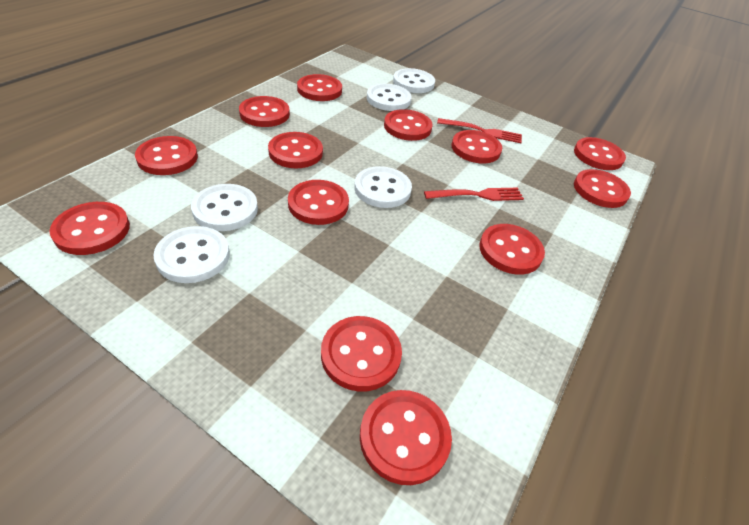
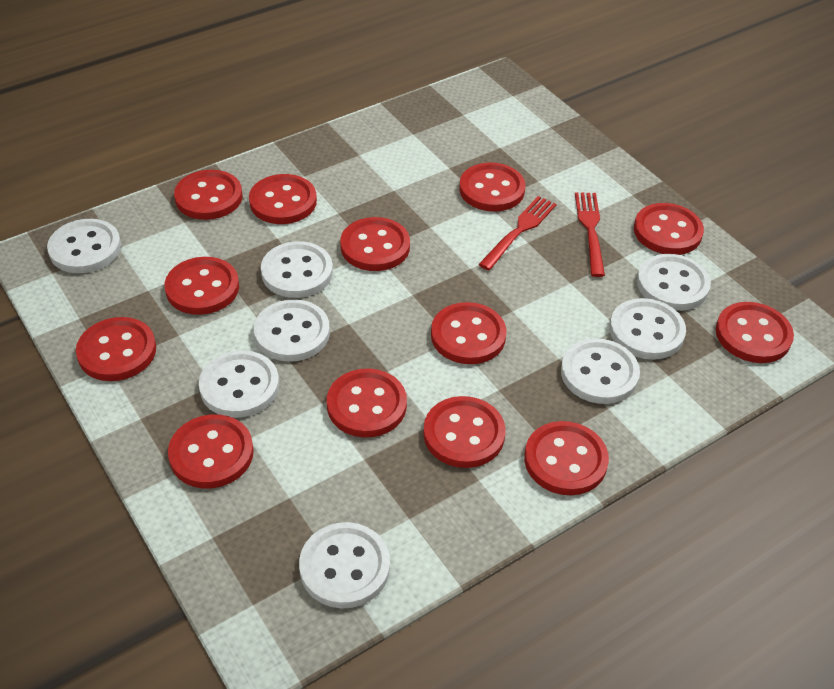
white button: 5 -> 8

